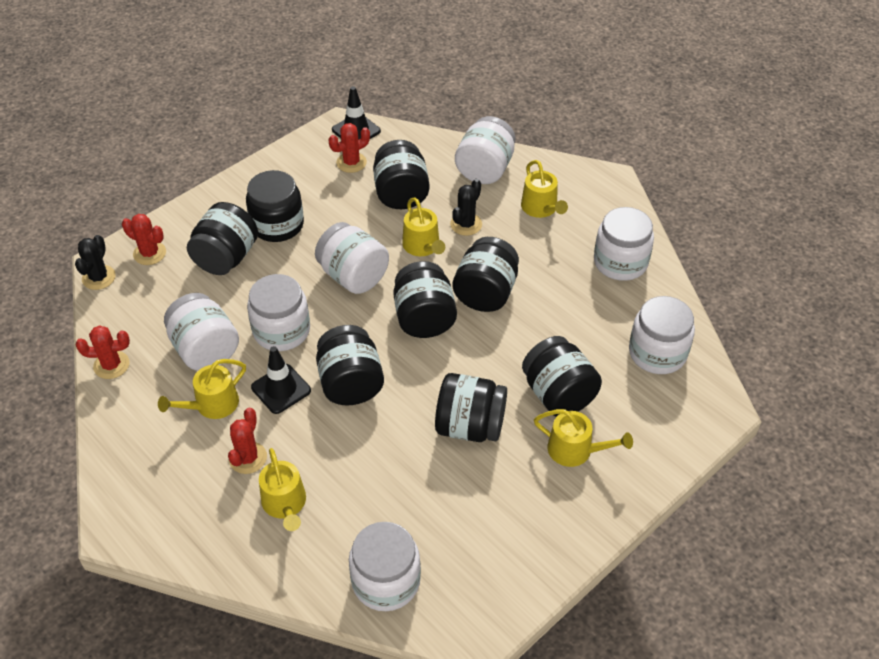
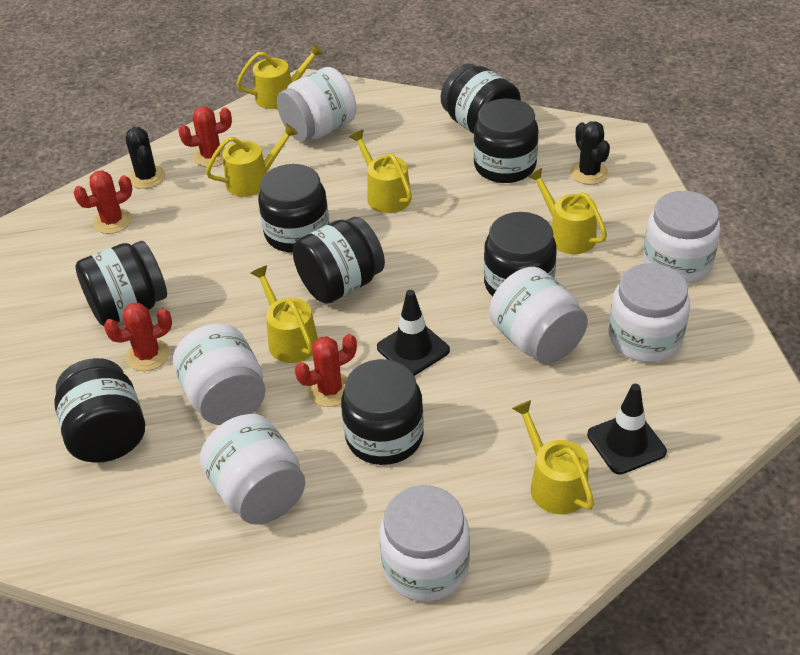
yellow watering can: 5 -> 6

